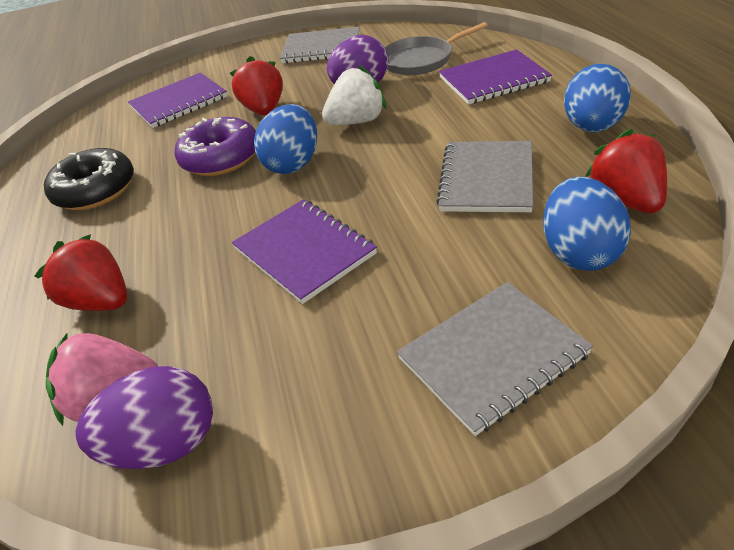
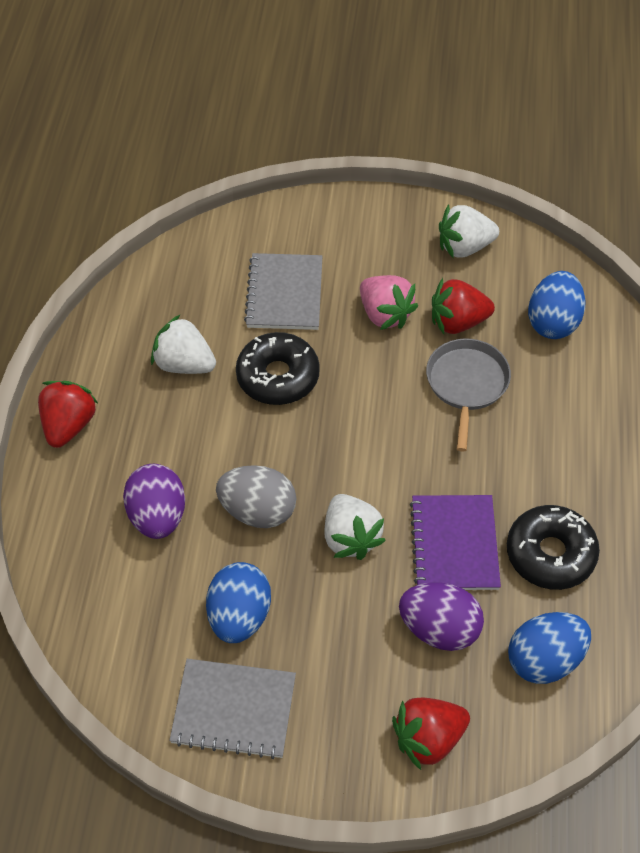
black donut: 1 -> 2
grey egg: 0 -> 1
grey notebook: 3 -> 2
purple donut: 1 -> 0
purple notebook: 3 -> 1
white strawberry: 1 -> 3

